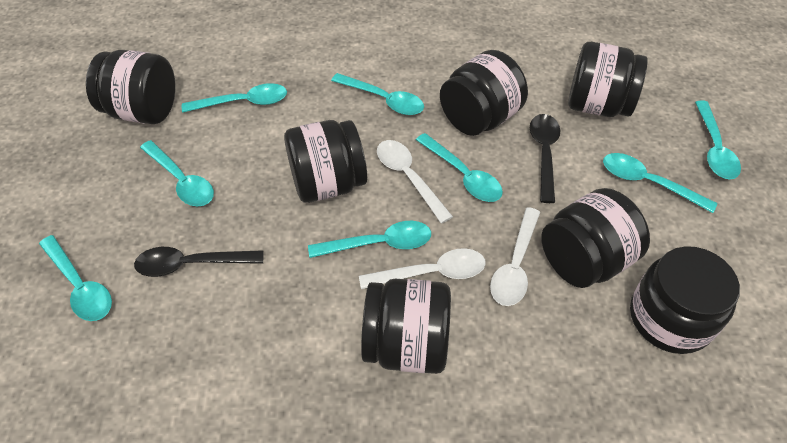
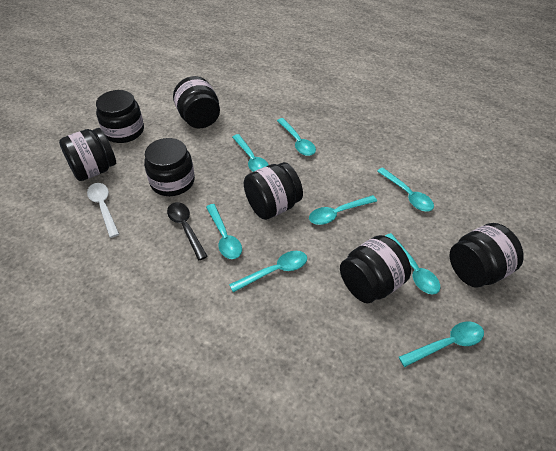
black spoon: 2 -> 1
white spoon: 3 -> 1

